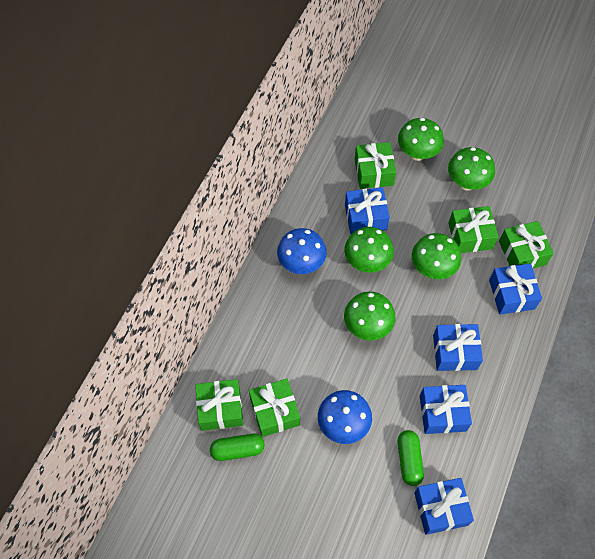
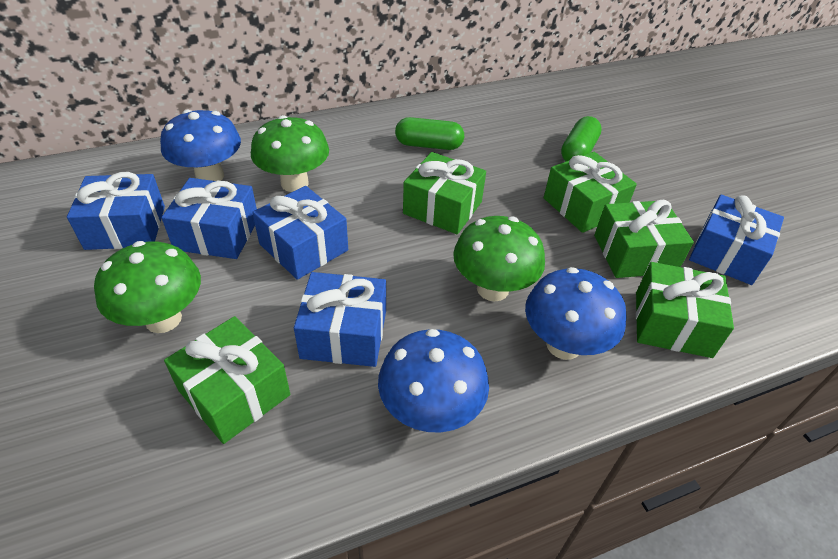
blue mushroom: 2 -> 3
green mushroom: 5 -> 3

